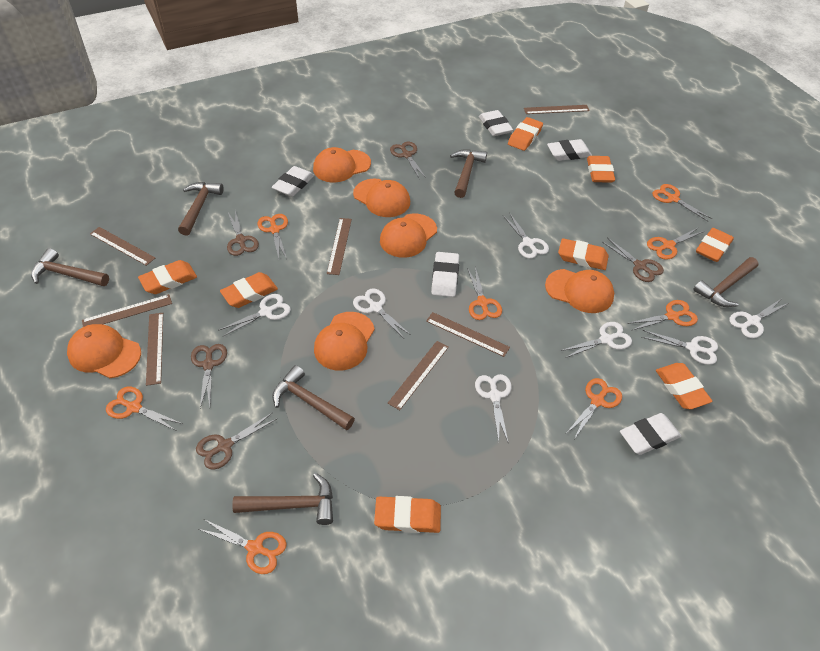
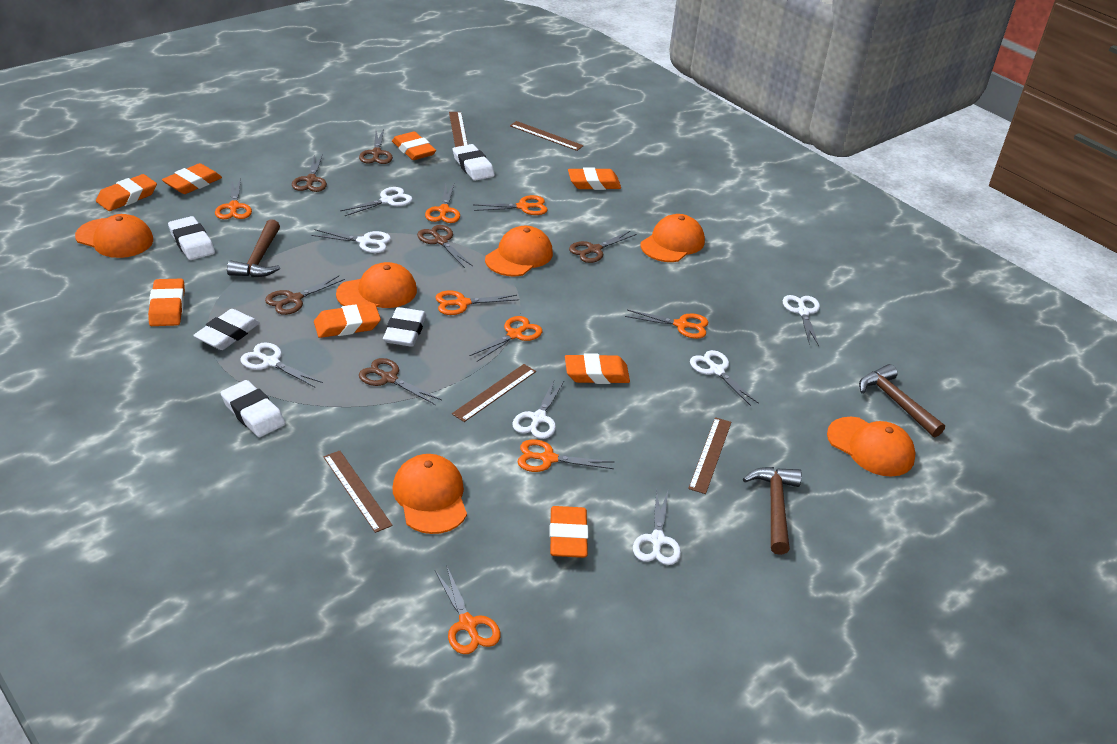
brown hammer: 6 -> 3
brown ruler: 7 -> 5
brown scissors: 5 -> 6

